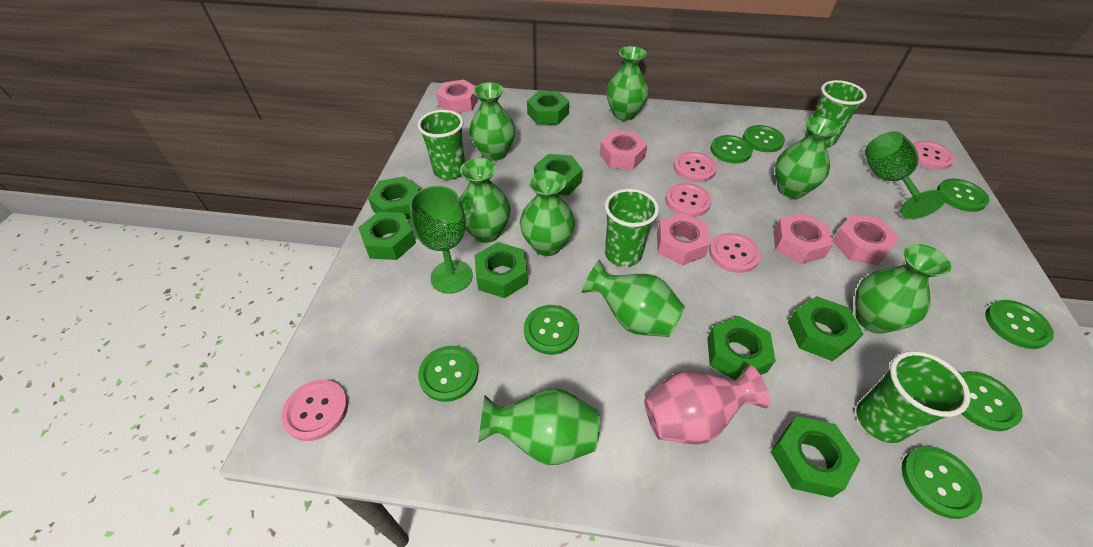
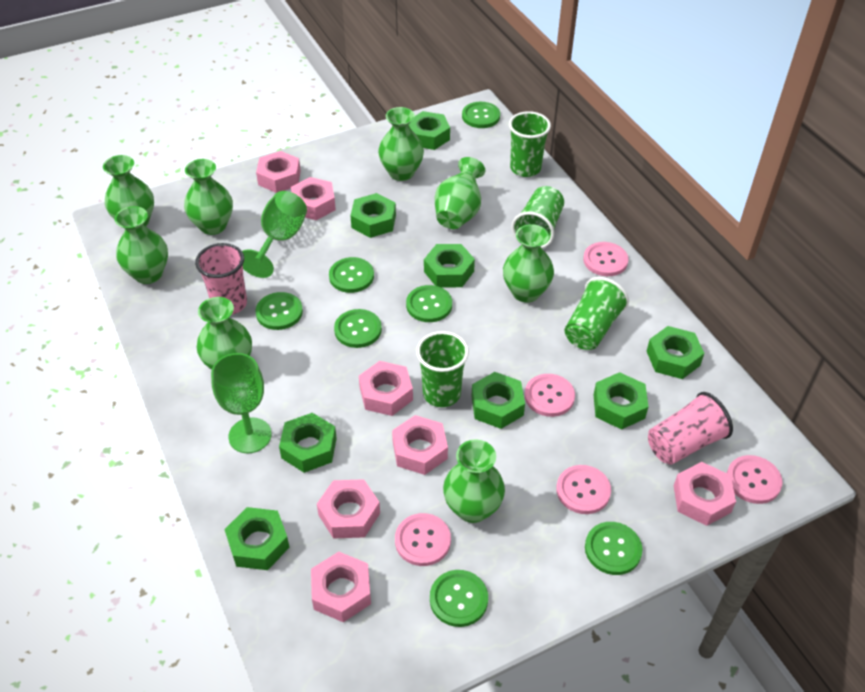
green button: 8 -> 7
pink cup: 0 -> 2
pink nut: 5 -> 7
pink vase: 1 -> 0

